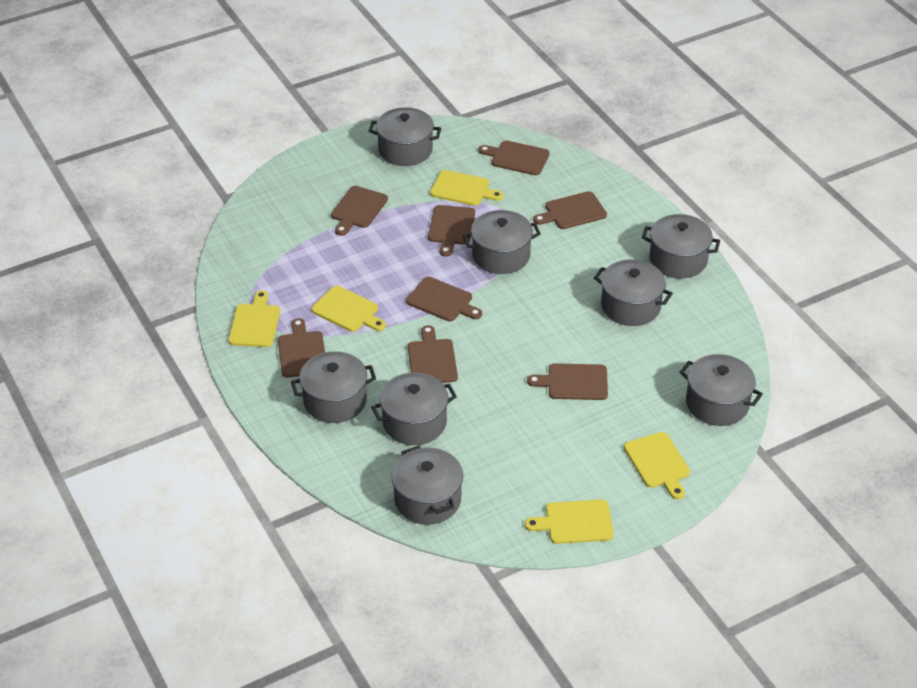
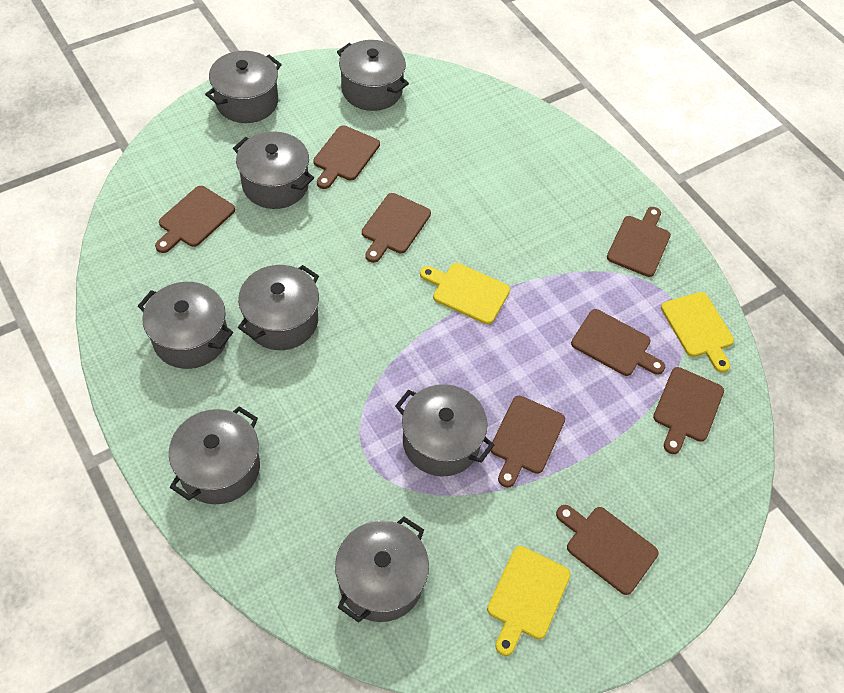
yellow cutting board: 5 -> 3

